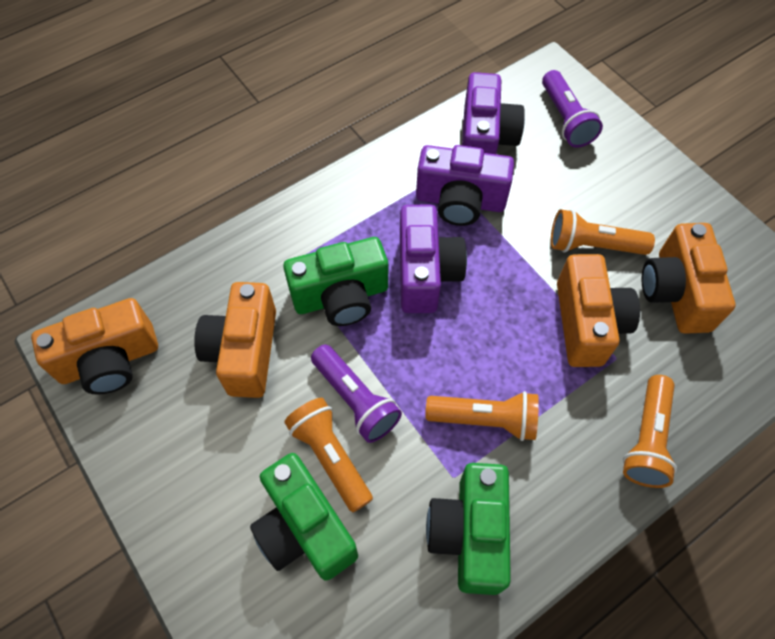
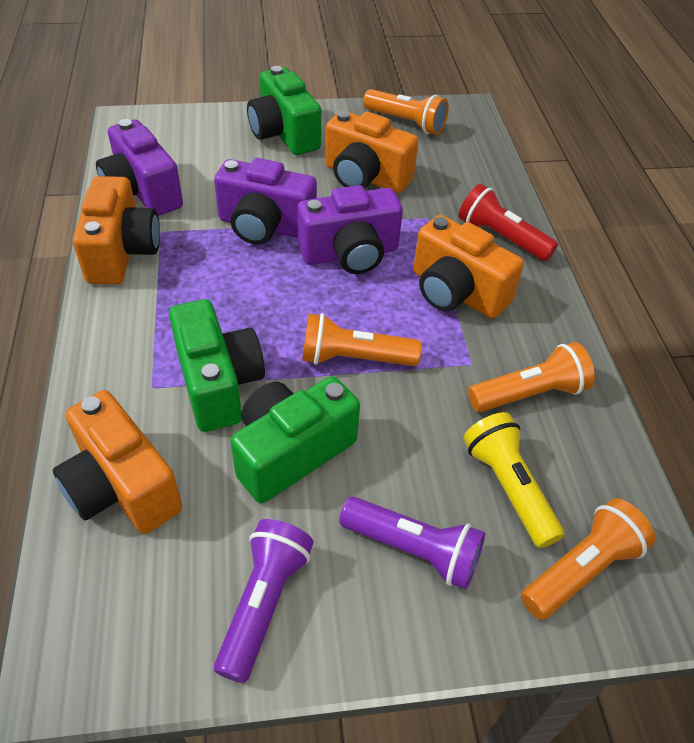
red flashlight: 0 -> 1
yellow flashlight: 0 -> 1

